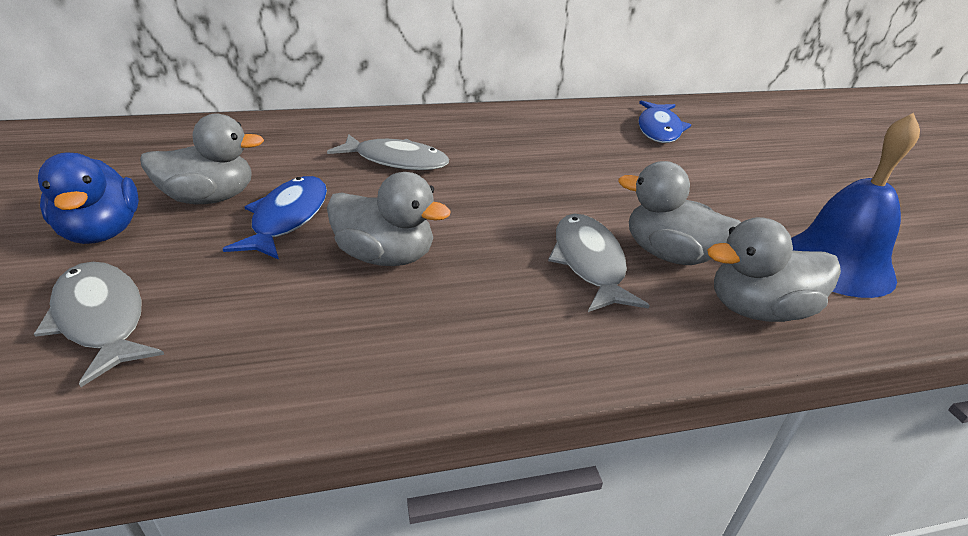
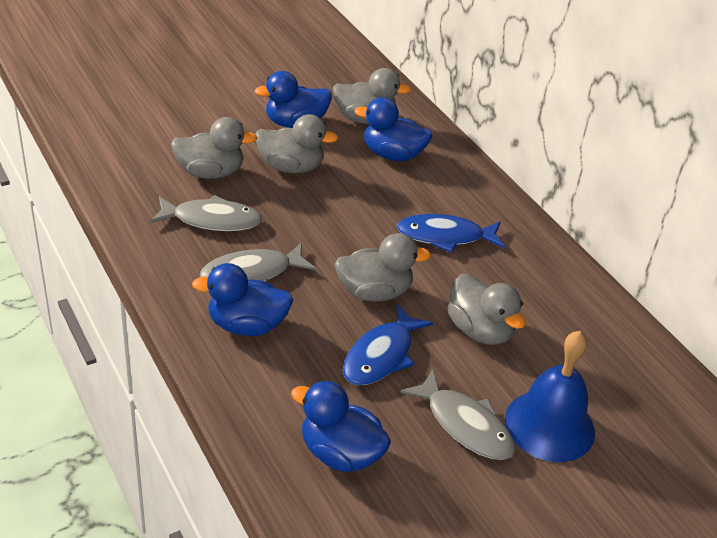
blue duck: 1 -> 4
grey duck: 4 -> 5

